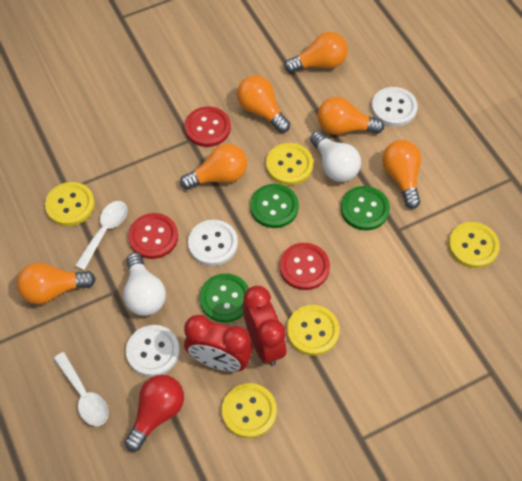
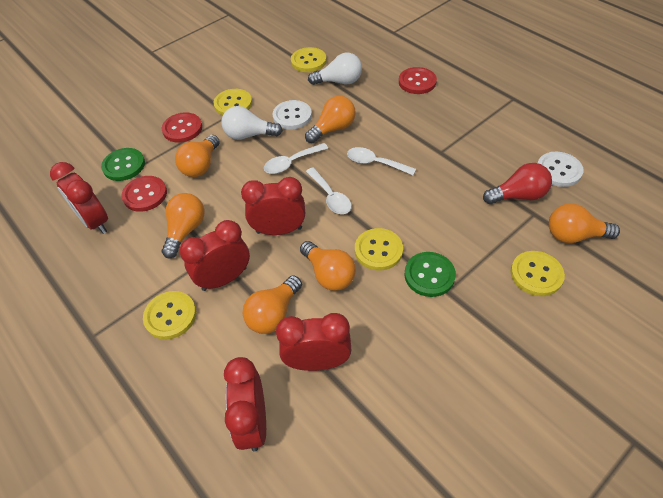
green button: 3 -> 2
red clock: 2 -> 5
white button: 3 -> 2
white spoon: 2 -> 3

